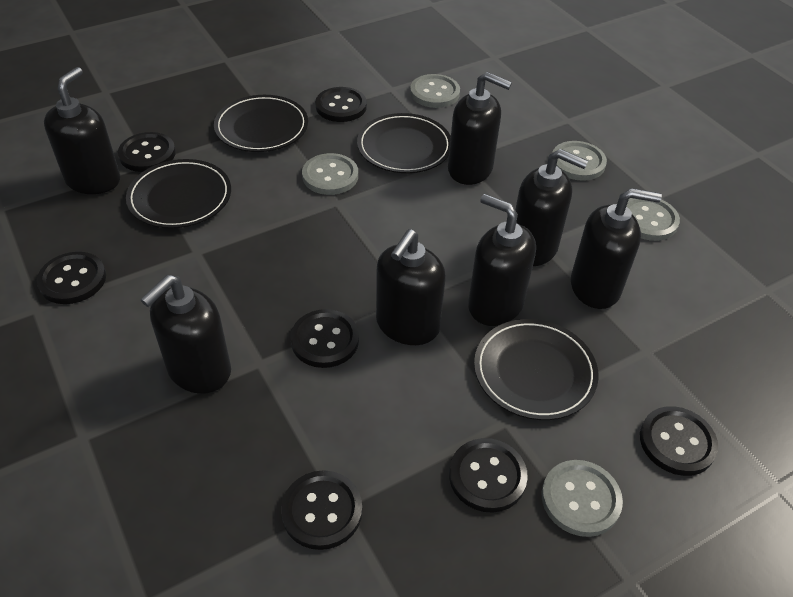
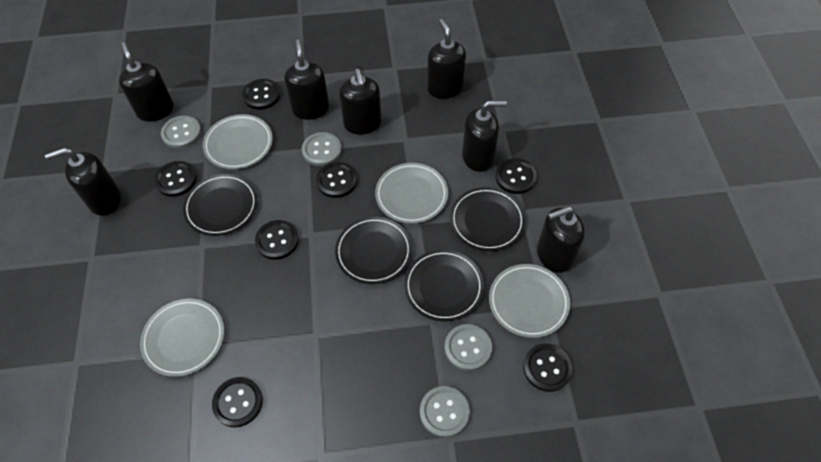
grey button: 5 -> 4
grey plate: 0 -> 4

